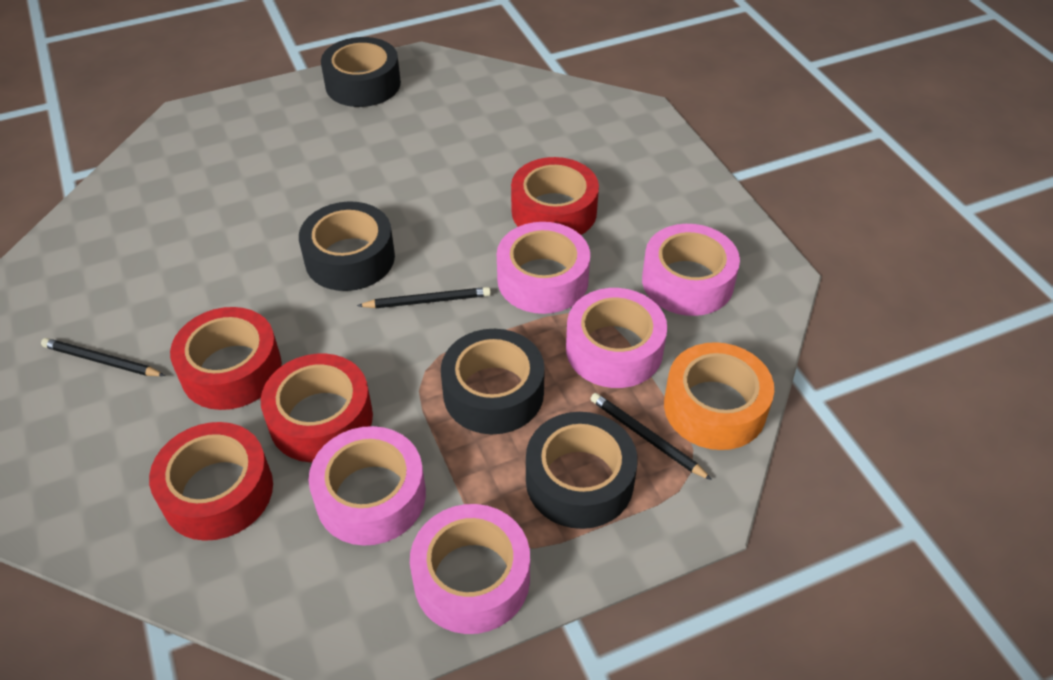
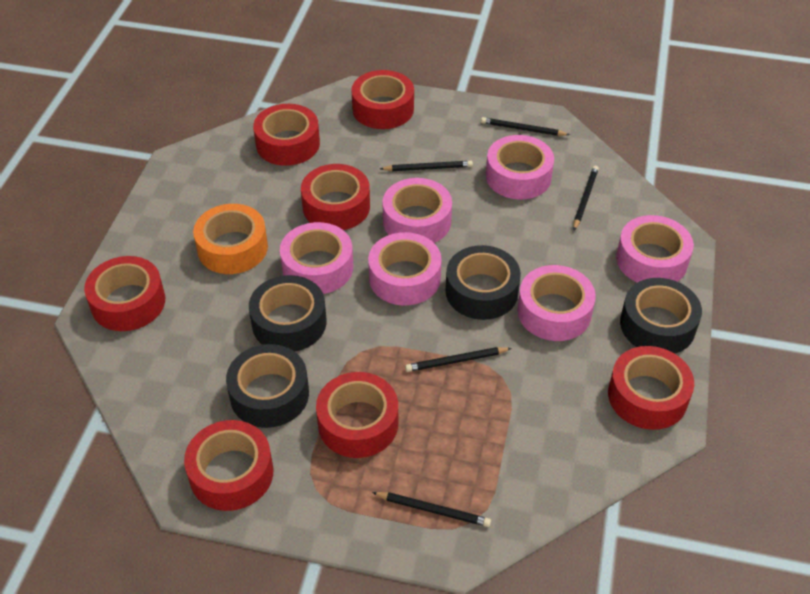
black pencil: 3 -> 5
pink tape: 5 -> 6
red tape: 4 -> 7

